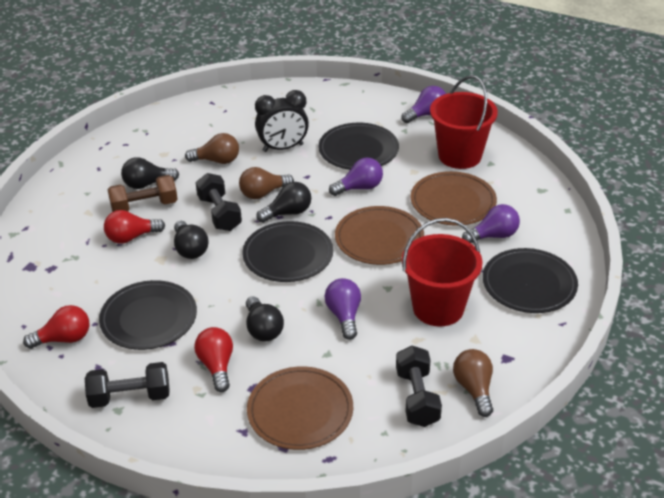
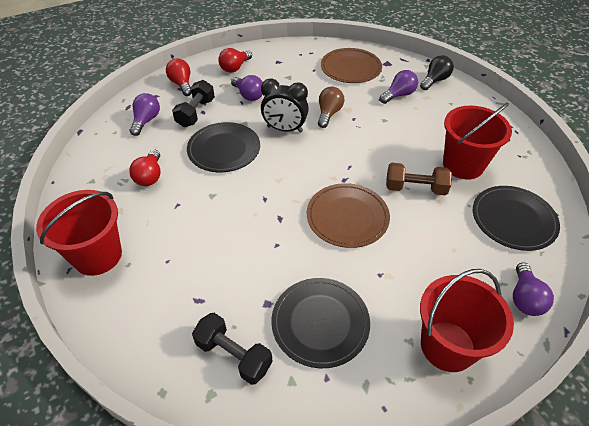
black dumbbell: 3 -> 2
black light bulb: 4 -> 1
black plate: 4 -> 3
brown light bulb: 3 -> 1
brown plate: 3 -> 2
red bucket: 2 -> 3

